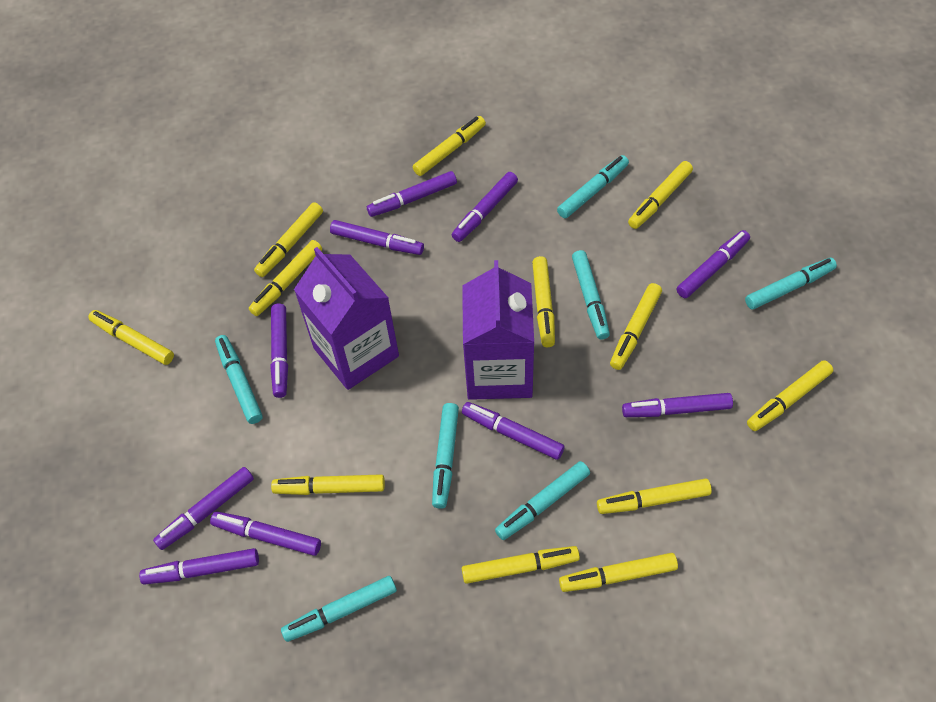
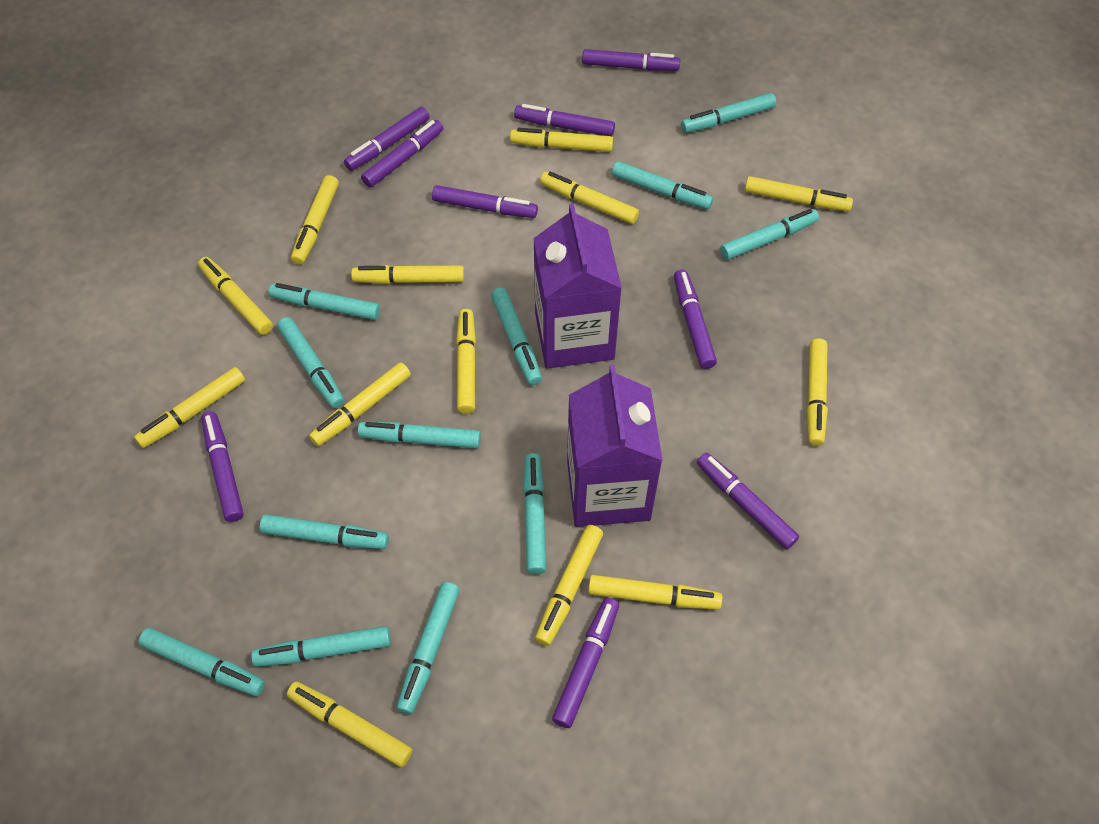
purple marker: 10 -> 9
turquoise marker: 7 -> 12
yellow marker: 12 -> 13

